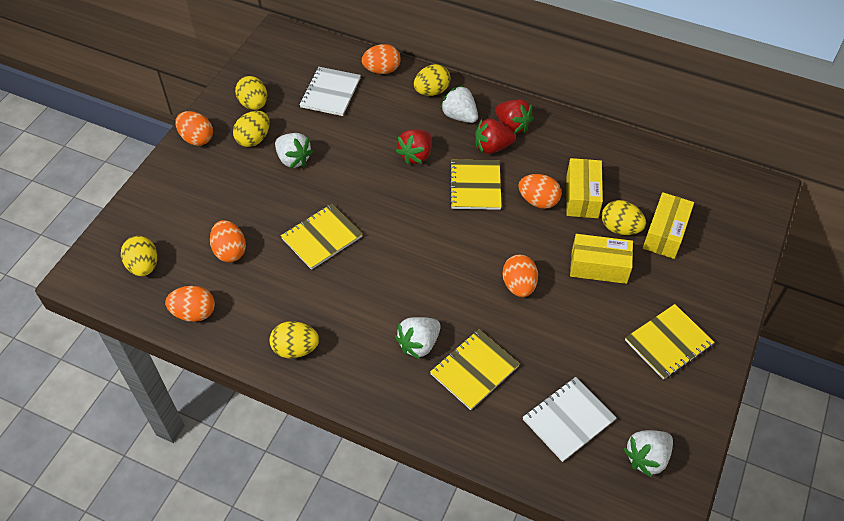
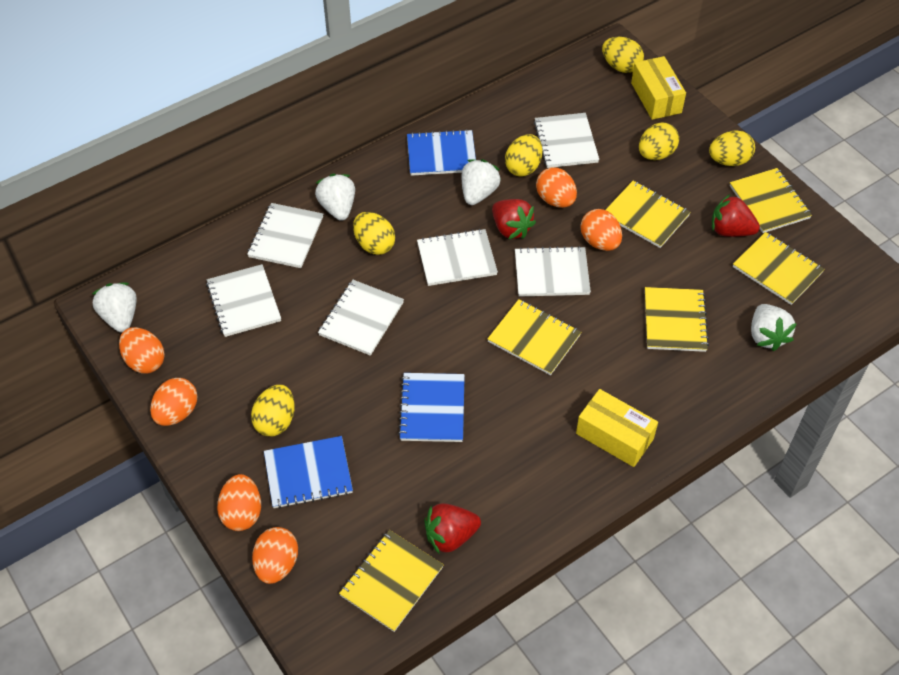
blue notebook: 0 -> 3
white notebook: 2 -> 6
yellow box: 3 -> 2
yellow notebook: 4 -> 6

